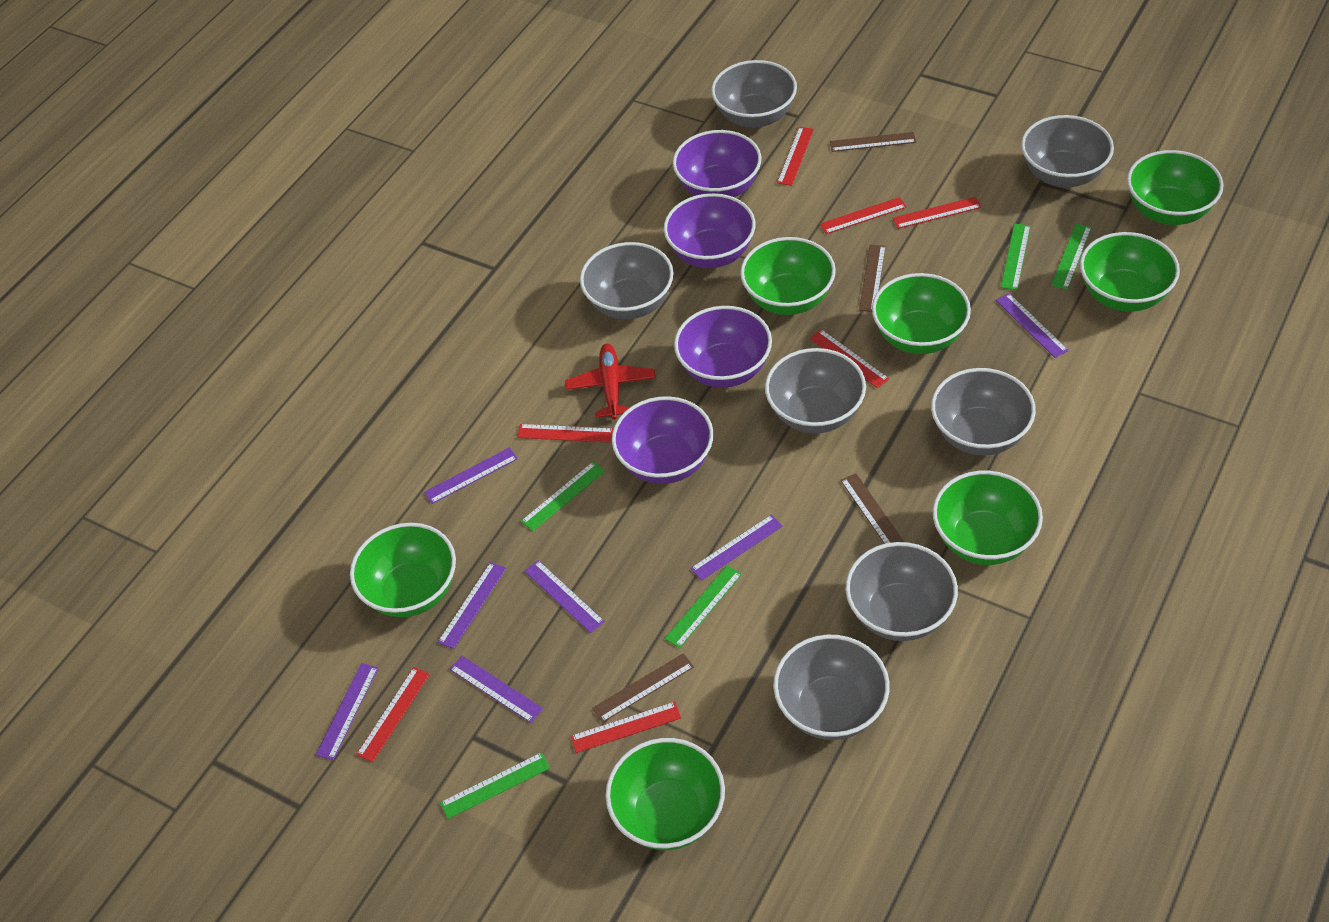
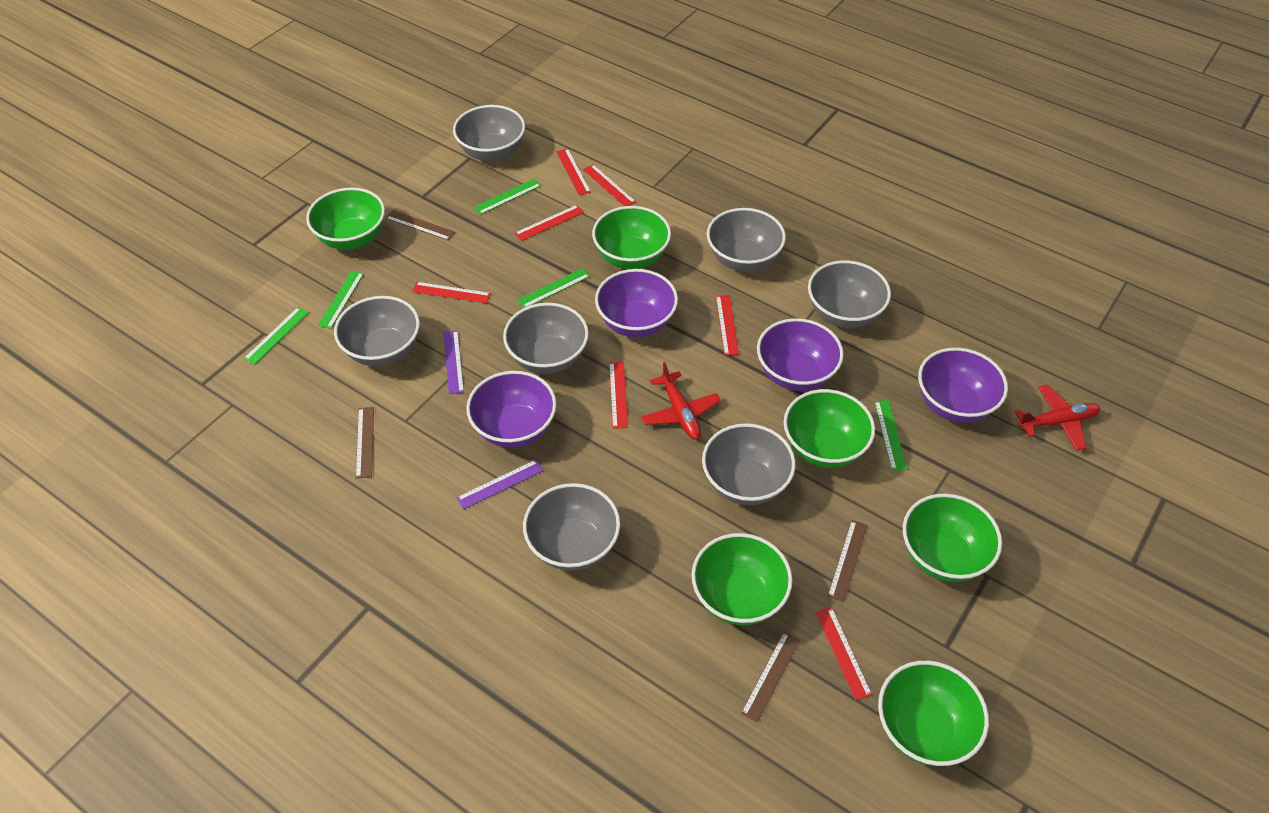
green bowl: 7 -> 6
purple ruler: 7 -> 2
red plane: 1 -> 2

